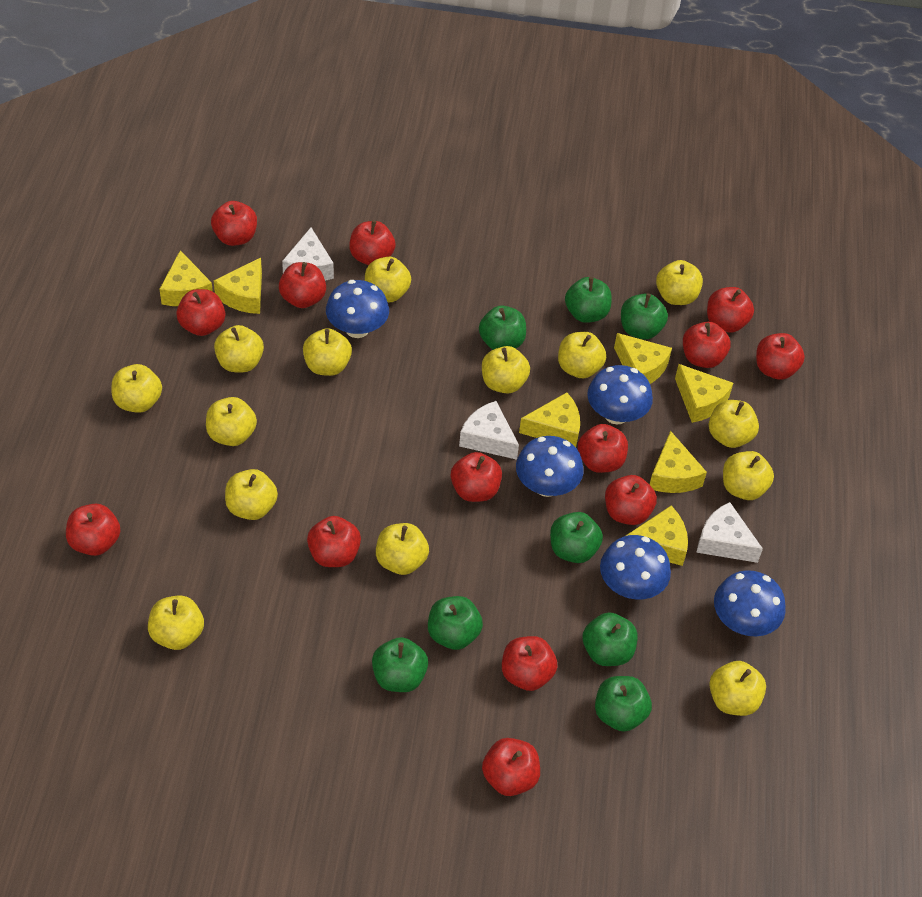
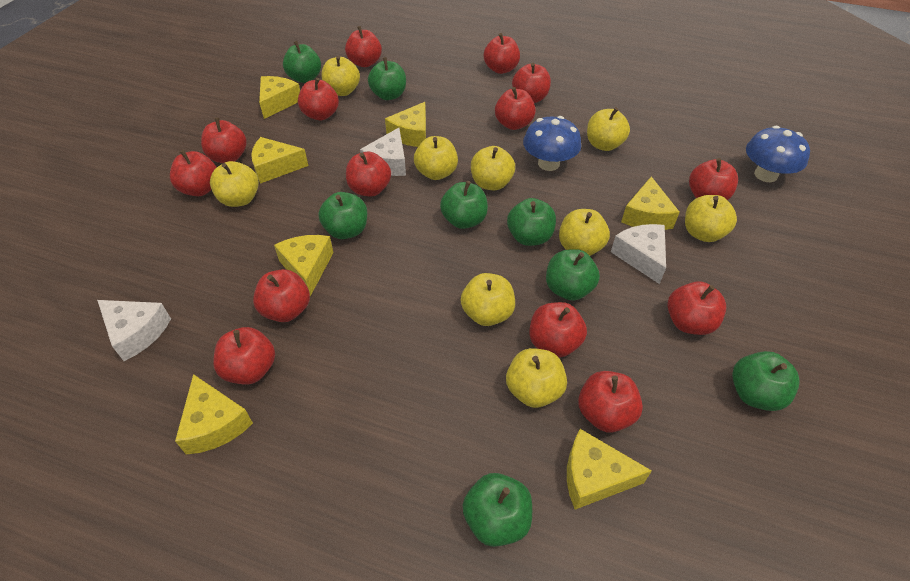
blue mushroom: 5 -> 2
yellow apple: 14 -> 9

